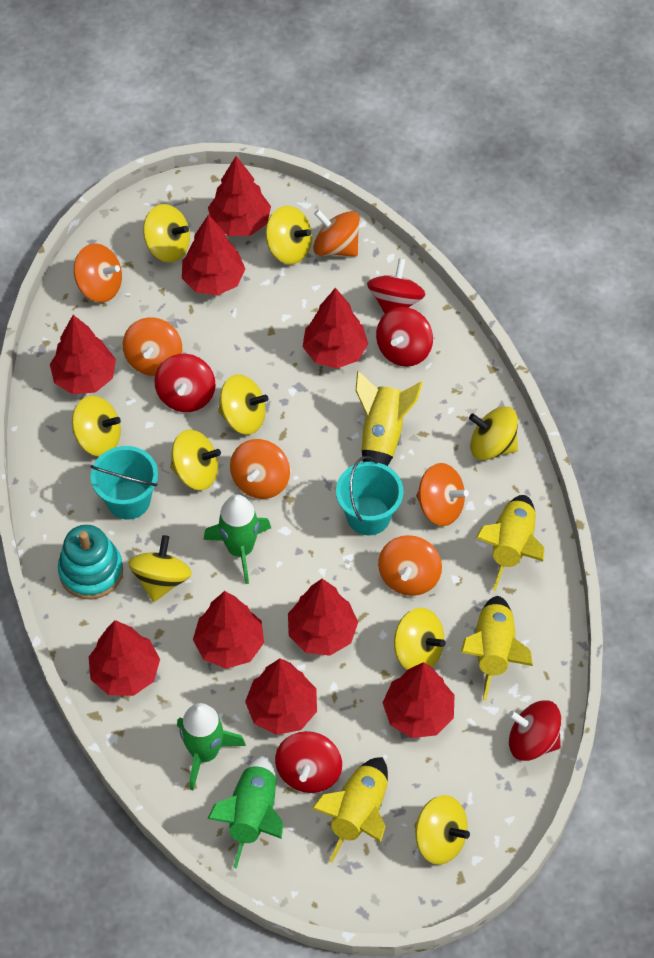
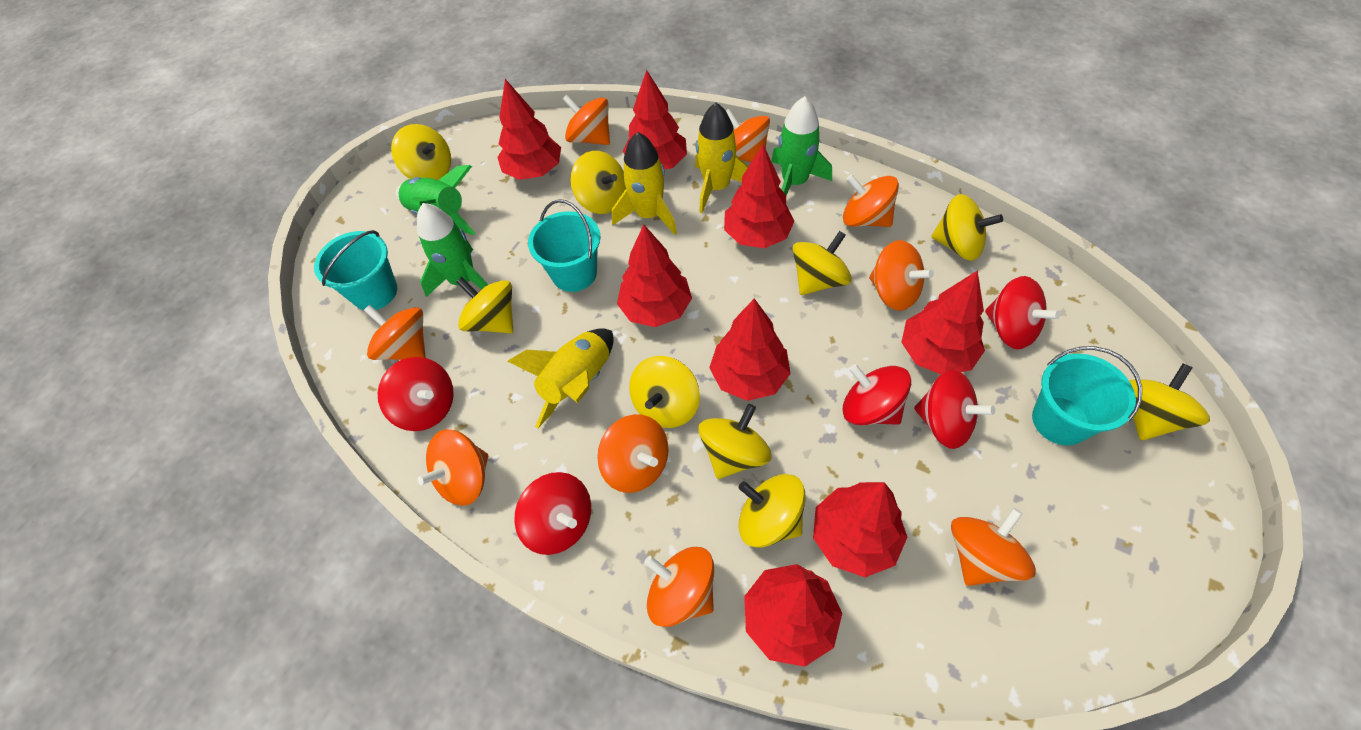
orange spinning top: 6 -> 9
red tree: 9 -> 8
turquoise bucket: 2 -> 3
turquoise stacking toy: 1 -> 0
yellow rocket: 4 -> 3

